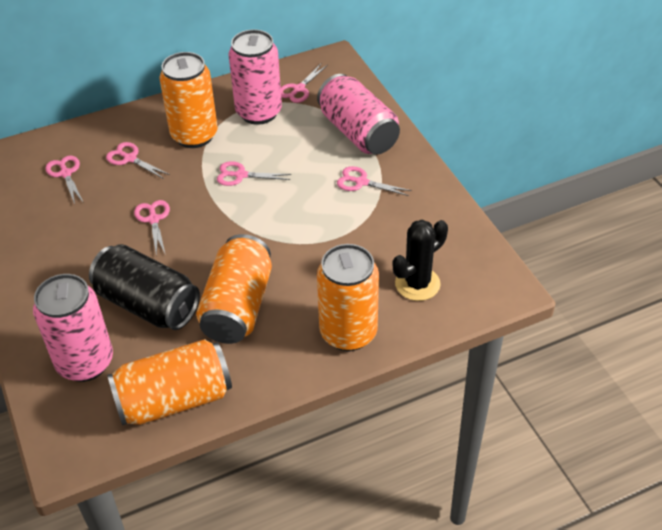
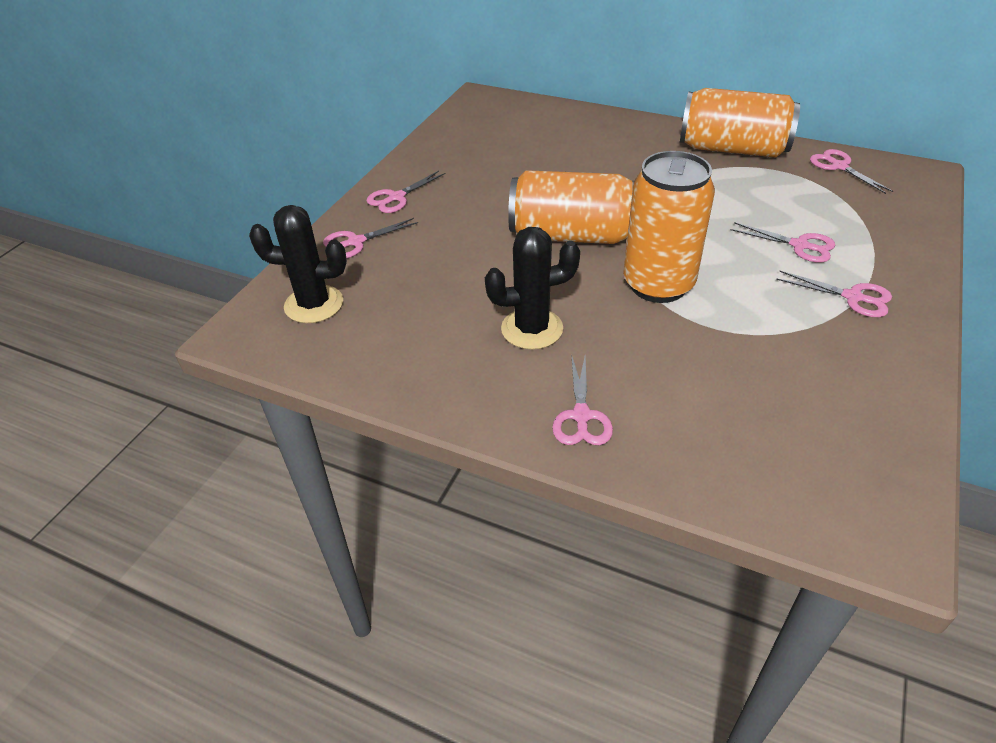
black cactus: 1 -> 2
black can: 1 -> 0
orange can: 4 -> 3
pink can: 3 -> 0

